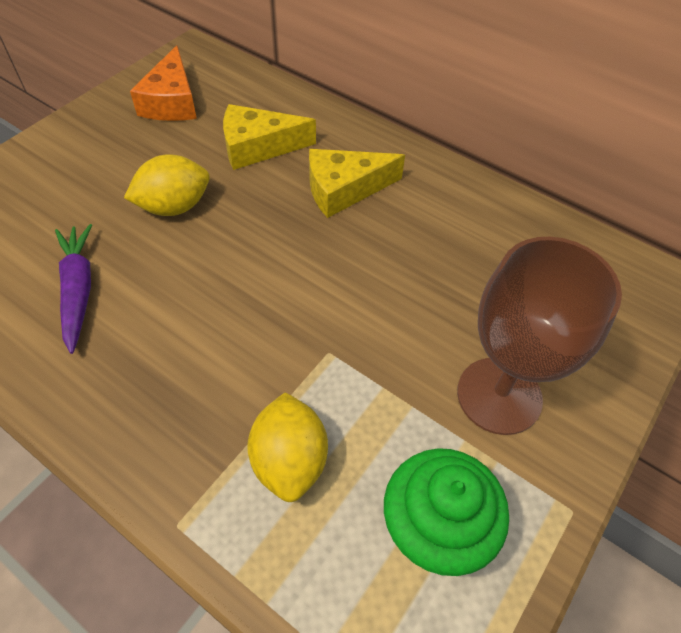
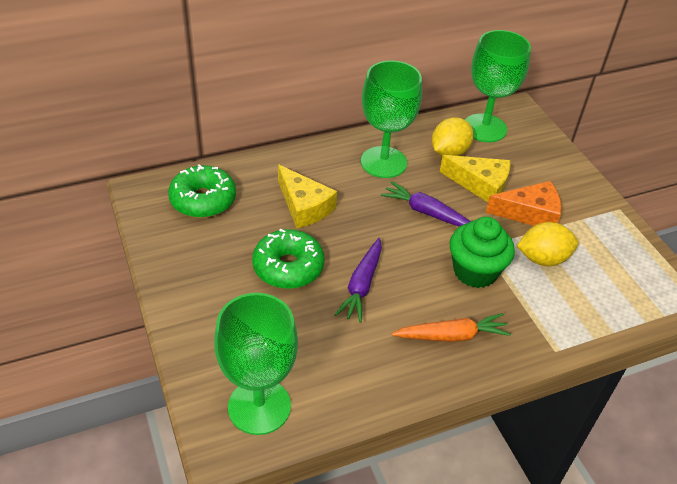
brown goblet: 1 -> 0
green donut: 0 -> 2
green goblet: 0 -> 3
orange carrot: 0 -> 1
purple carrot: 1 -> 2

